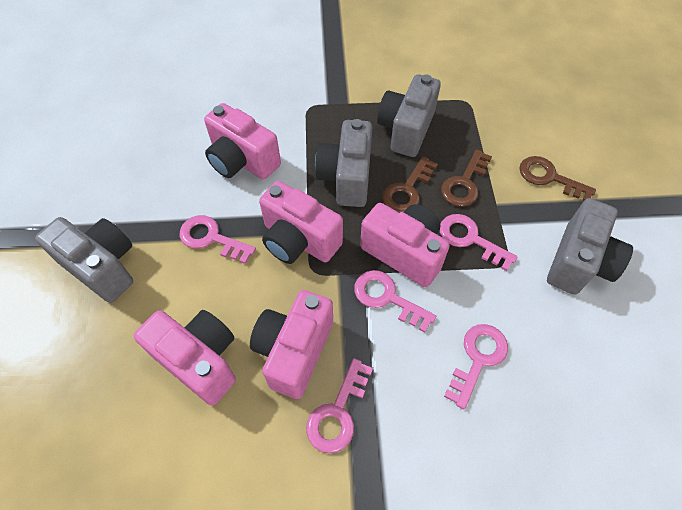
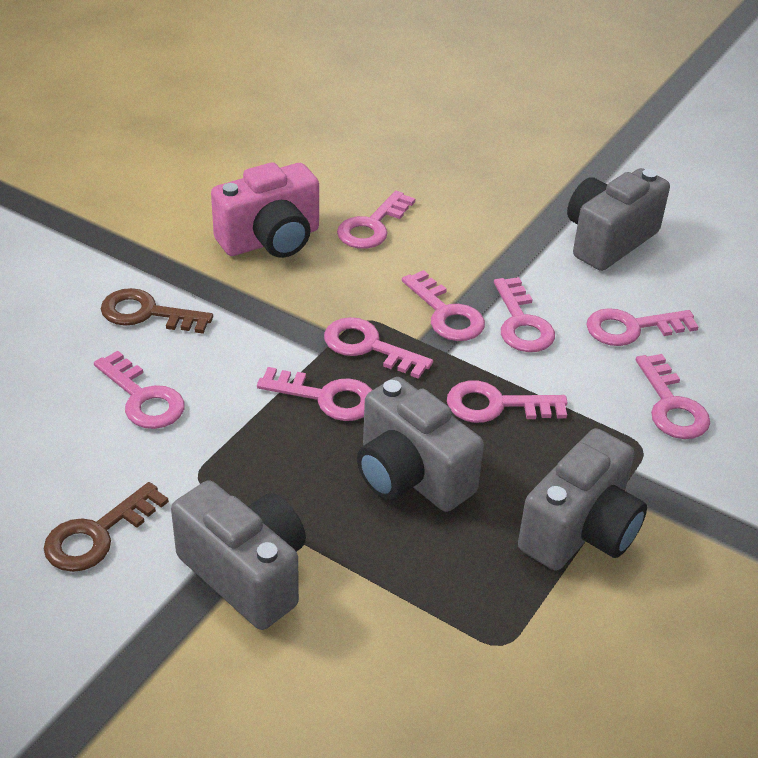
brown key: 3 -> 2
pink camera: 5 -> 1
pink key: 5 -> 9

